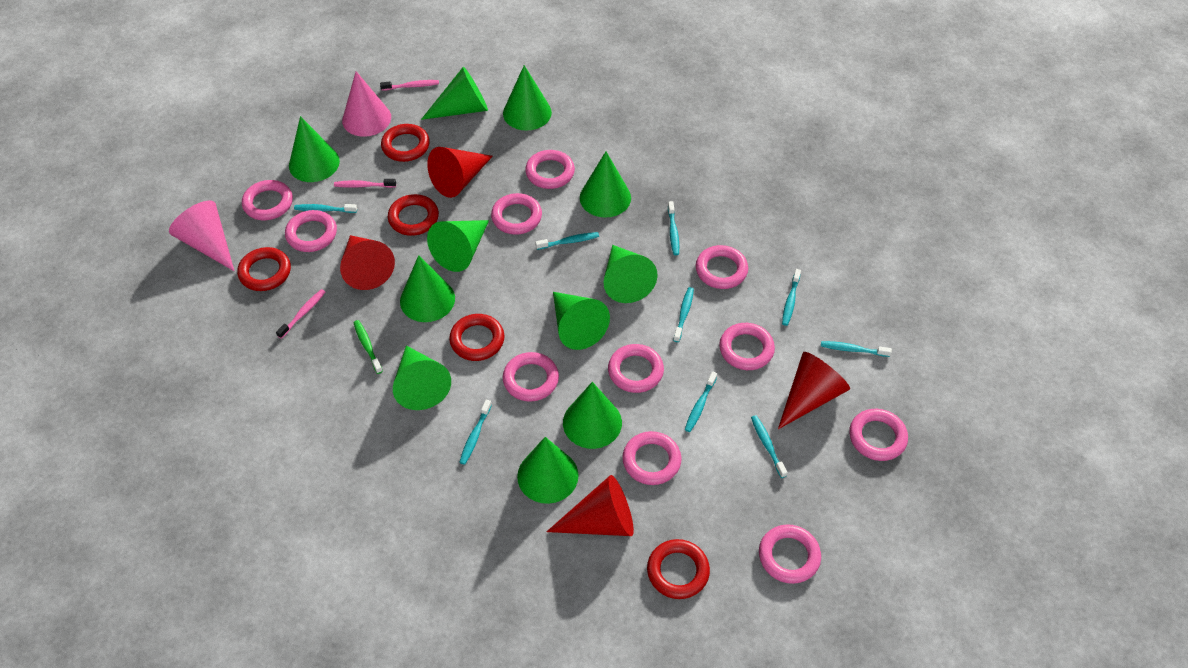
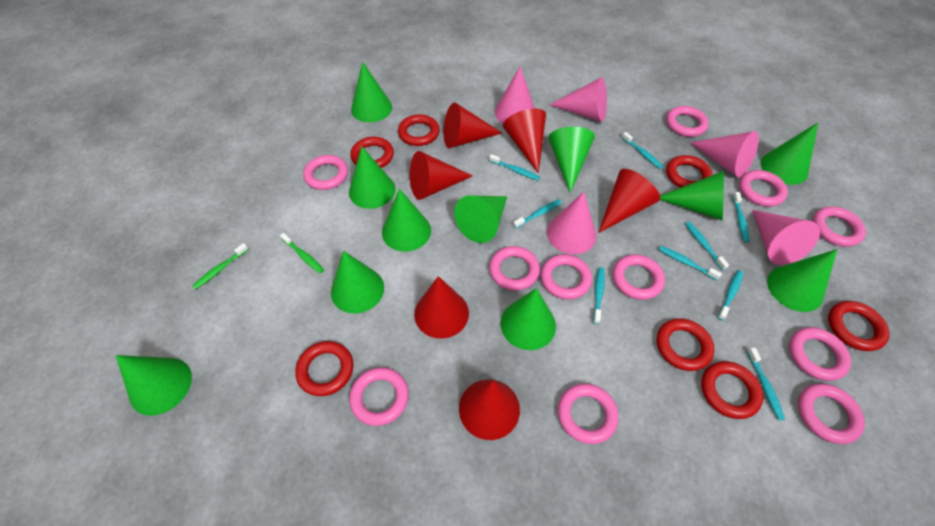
green toothbrush: 1 -> 2
pink cone: 2 -> 5
pink toothbrush: 3 -> 0
red cone: 4 -> 6
red ring: 5 -> 7

